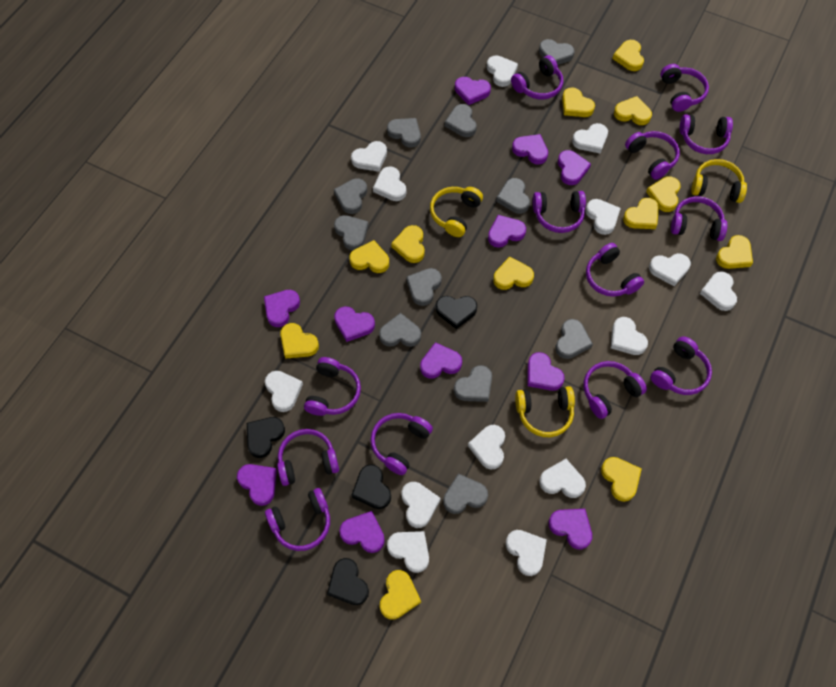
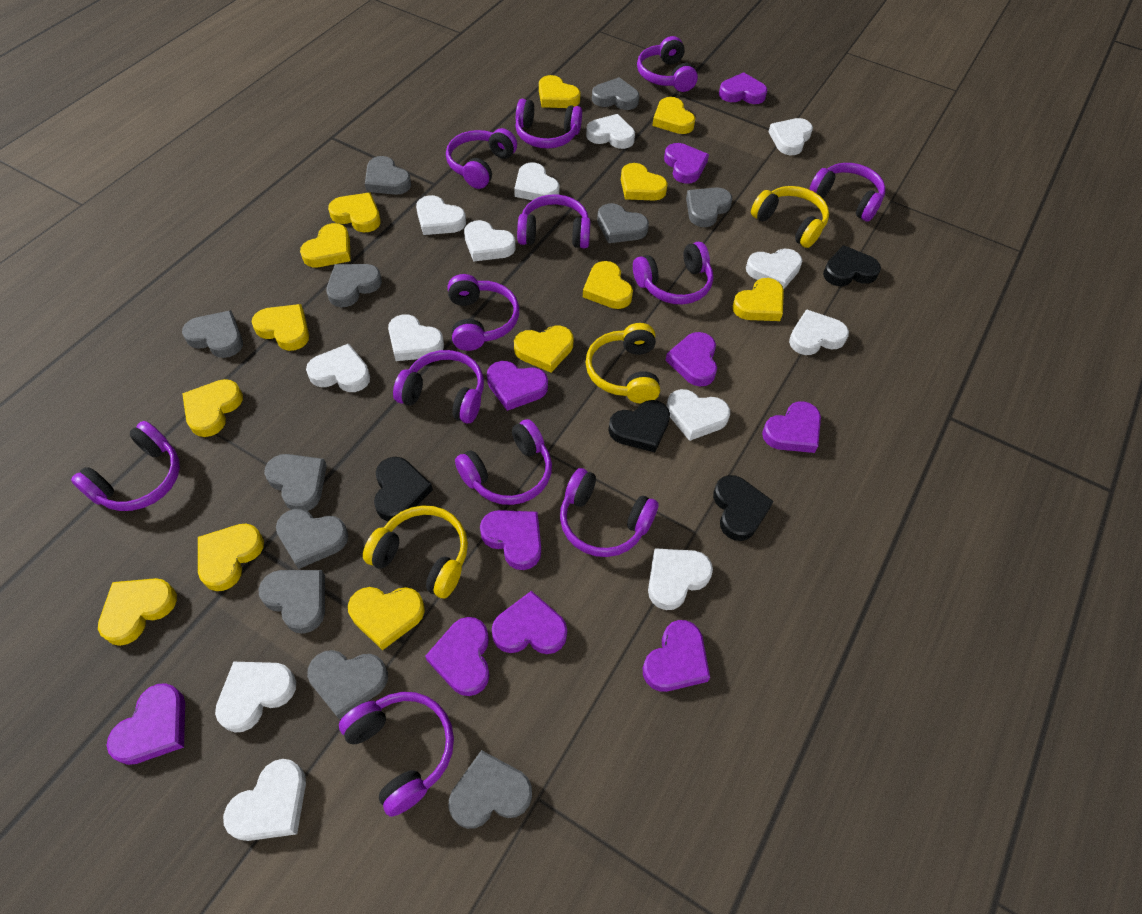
purple headphones: 13 -> 12
purple heart: 11 -> 10
white heart: 14 -> 13
yellow heart: 12 -> 13

